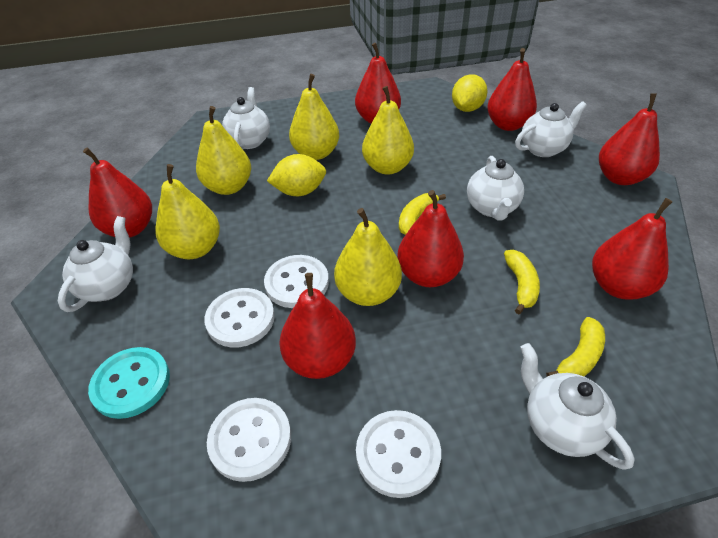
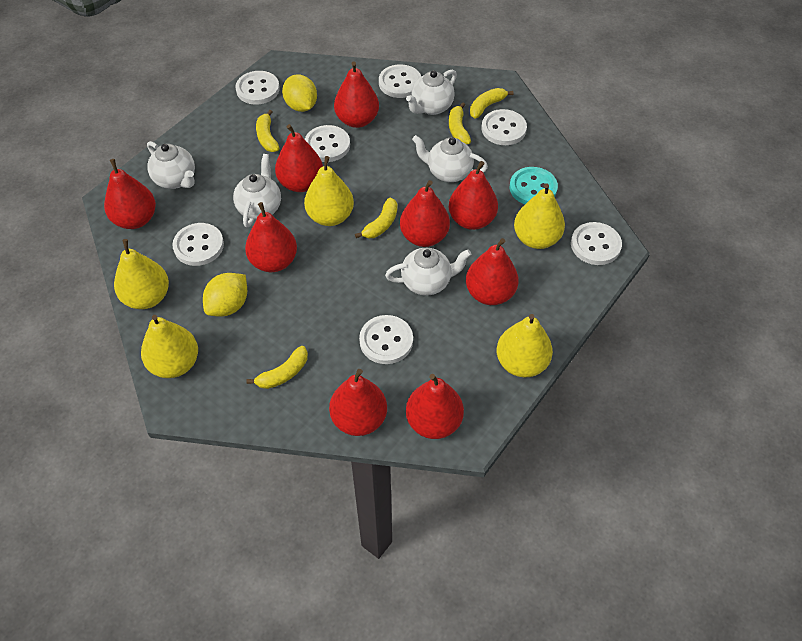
red pear: 7 -> 9
white button: 4 -> 7
yellow banana: 3 -> 5

